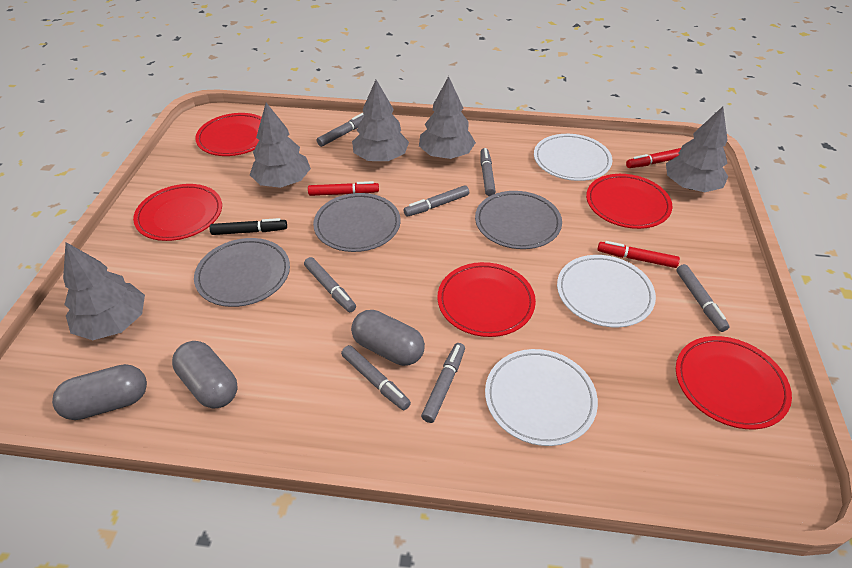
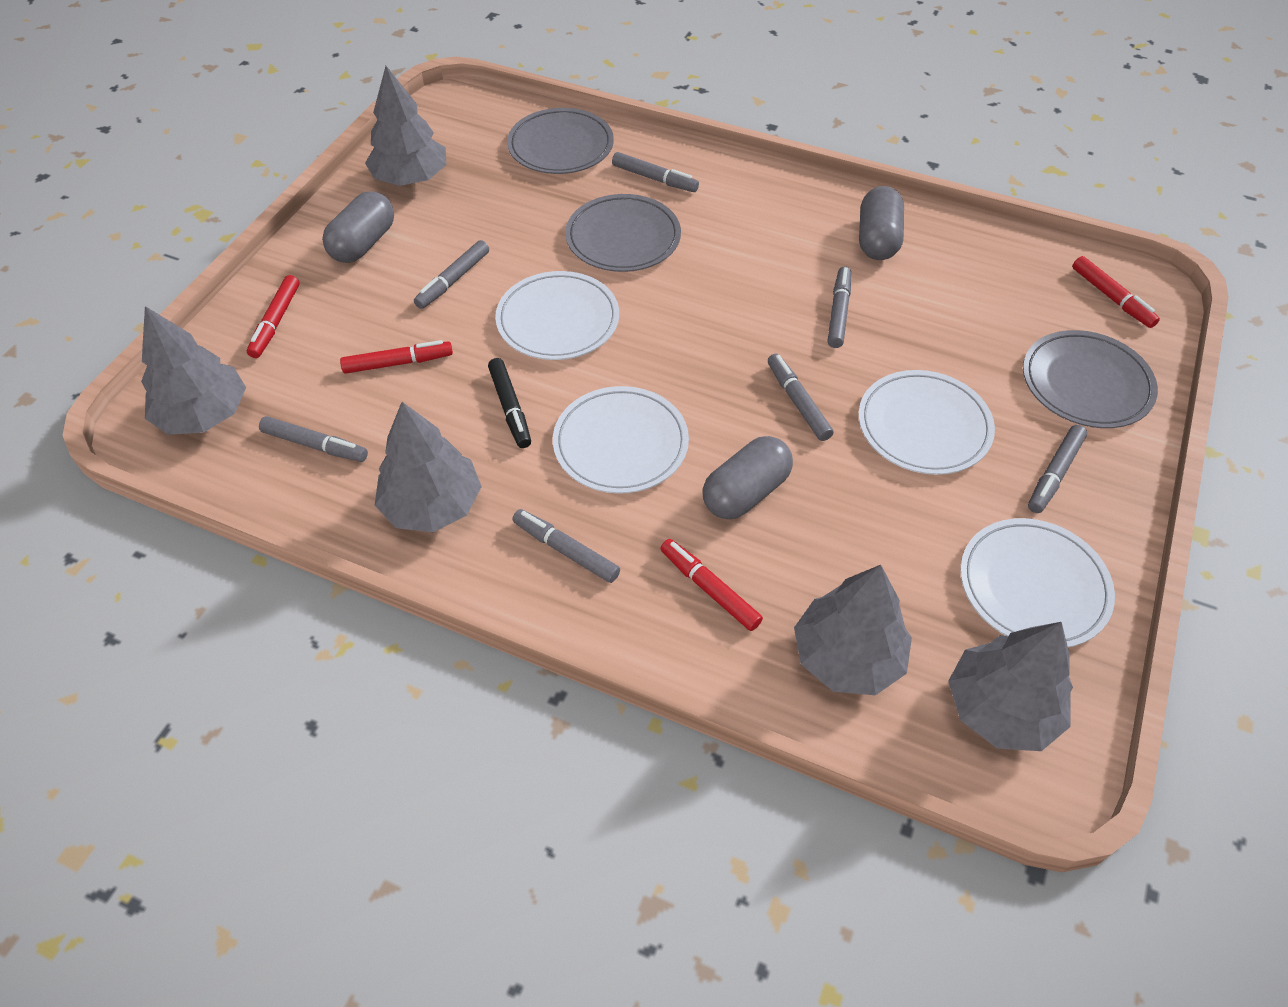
red marker: 3 -> 4
red plate: 5 -> 0
white plate: 3 -> 4

